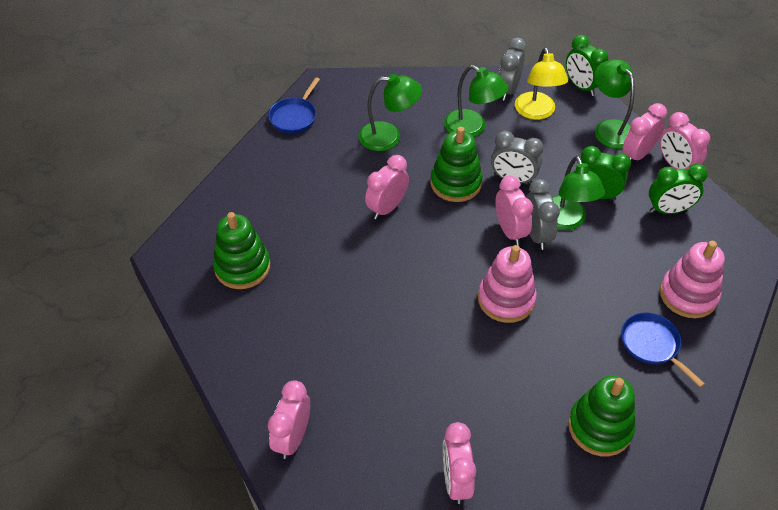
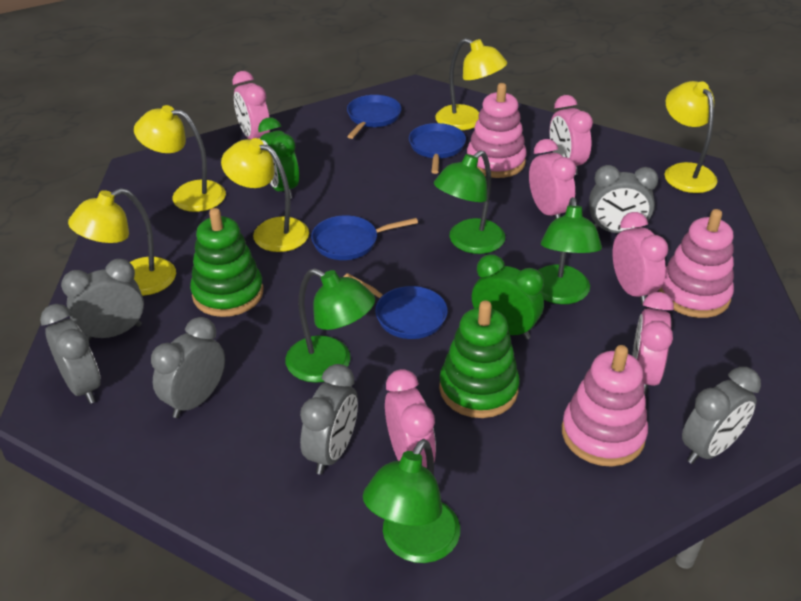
blue pan: 2 -> 4
green clock: 3 -> 2
green stacking toy: 3 -> 2
grey clock: 3 -> 6
pink stacking toy: 2 -> 3
yellow lamp: 1 -> 5

